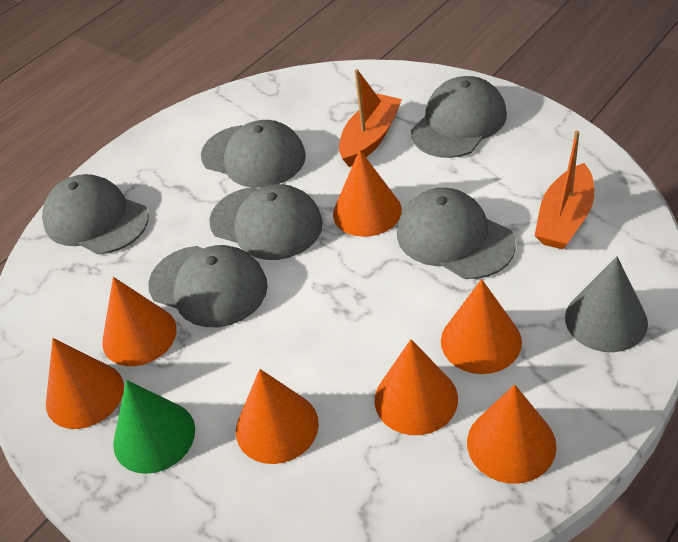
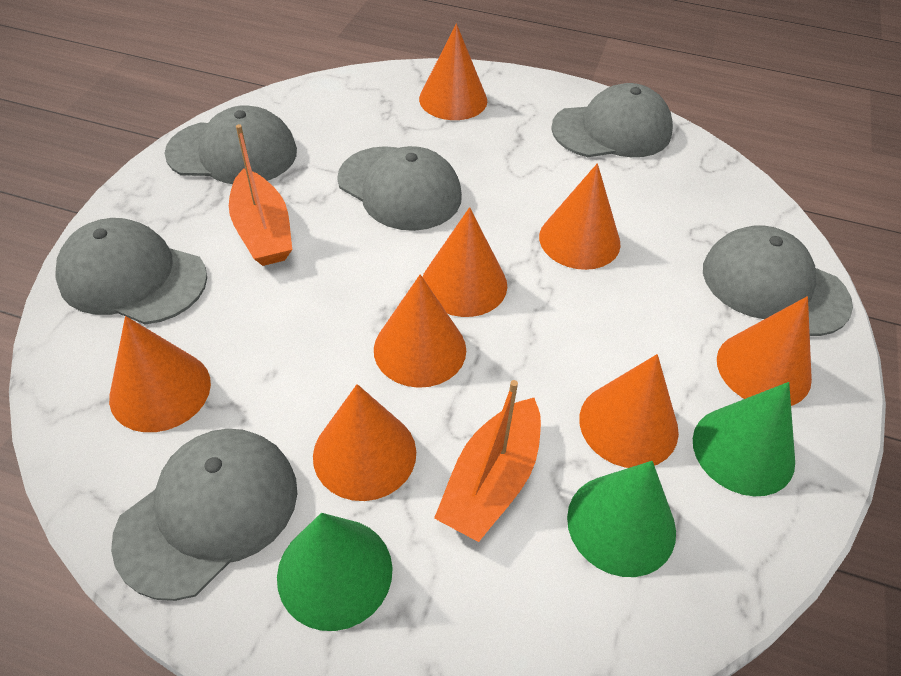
green cone: 1 -> 3
grey cone: 1 -> 0
orange cone: 7 -> 8

